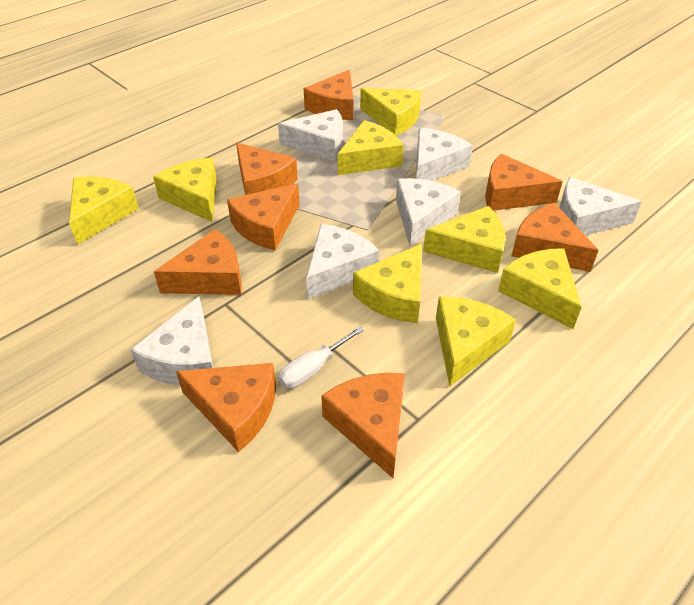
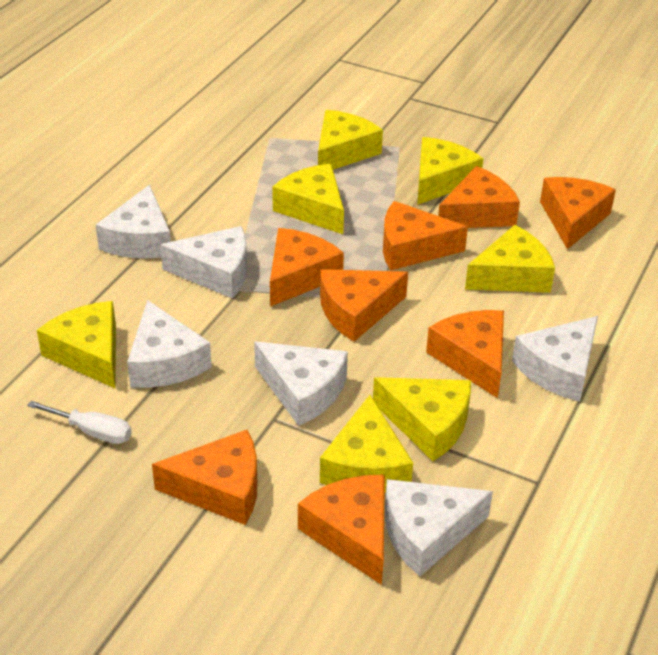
yellow cheese: 8 -> 7

